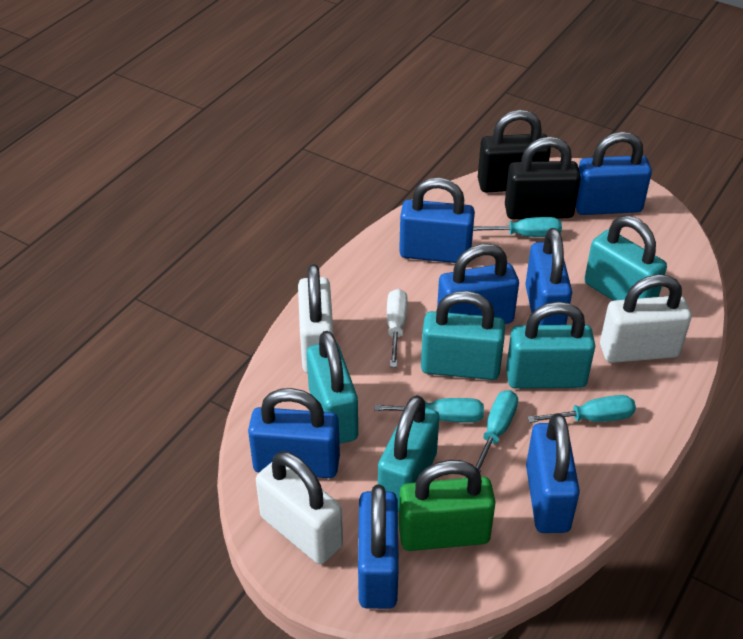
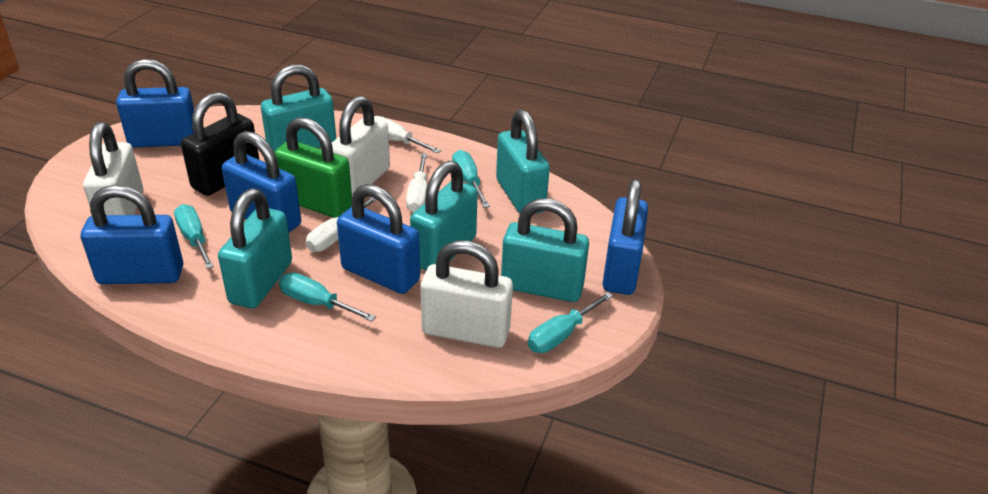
black padlock: 2 -> 1
blue padlock: 7 -> 5
white screwdriver: 1 -> 3

